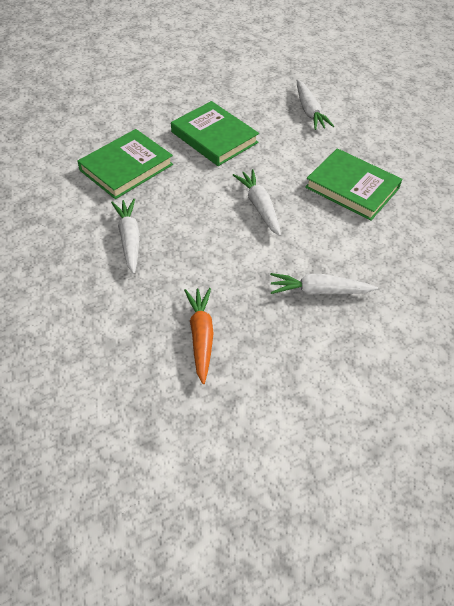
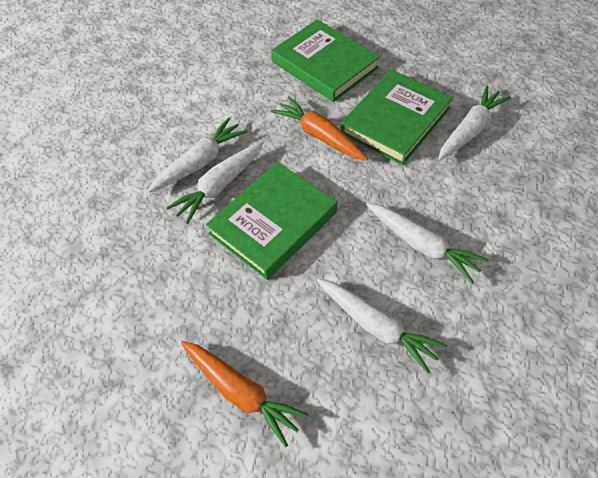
orange carrot: 1 -> 2
white carrot: 4 -> 5

